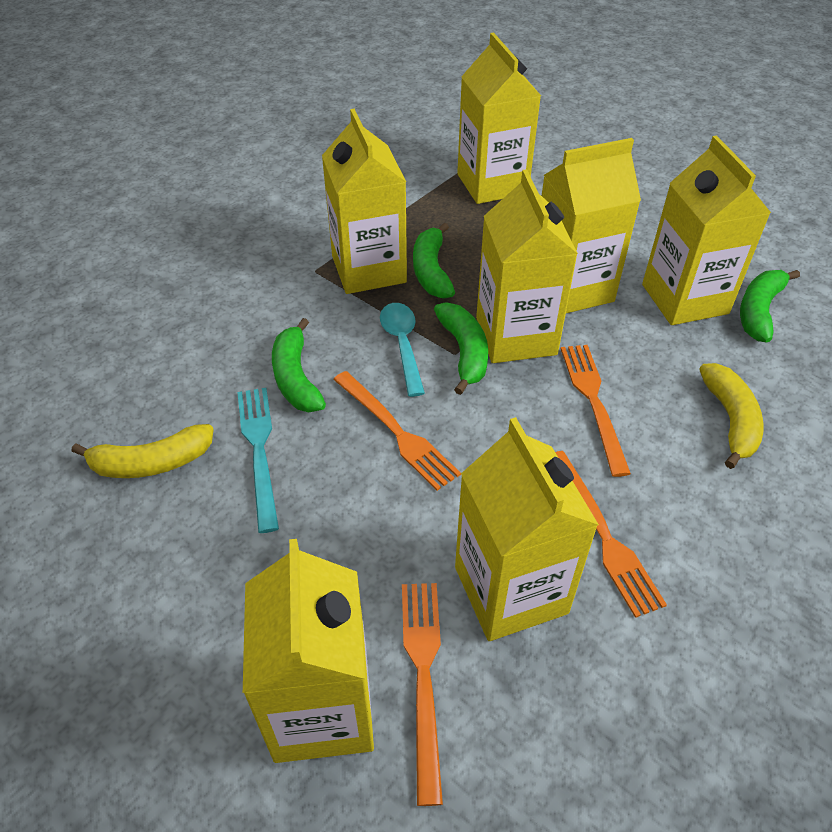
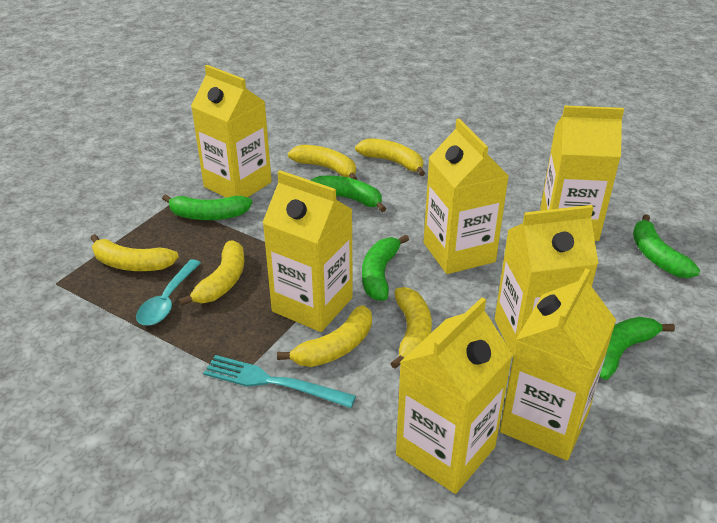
green banana: 4 -> 5
orange fork: 4 -> 0
yellow banana: 2 -> 6

